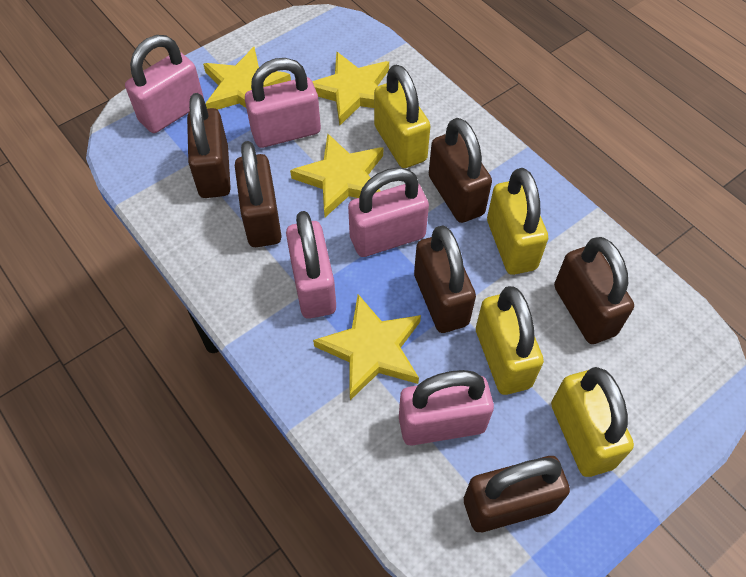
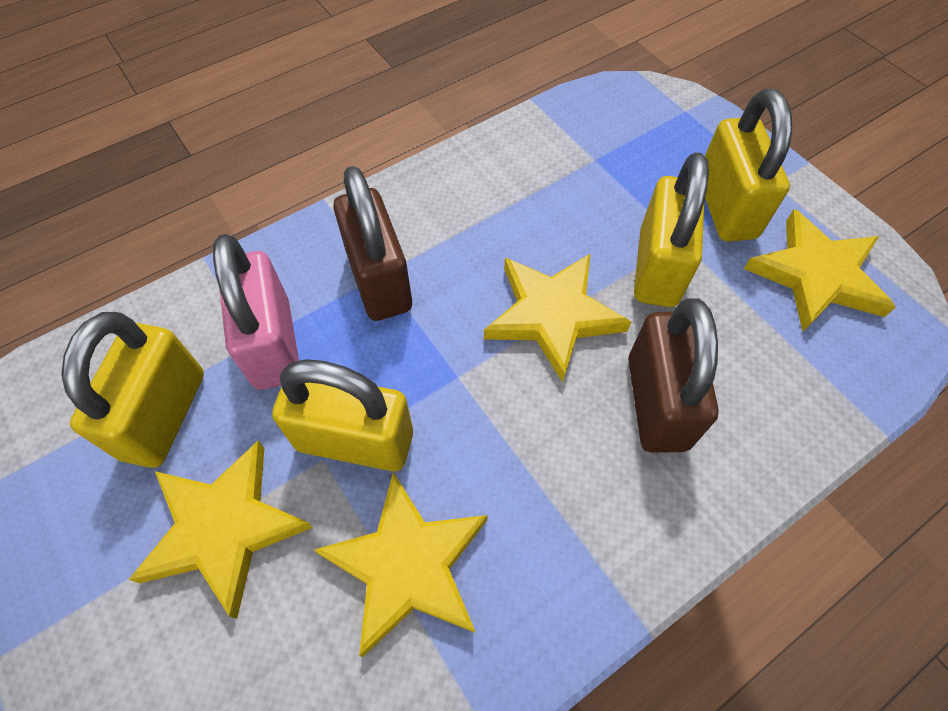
brown padlock: 6 -> 2
pink padlock: 5 -> 1

